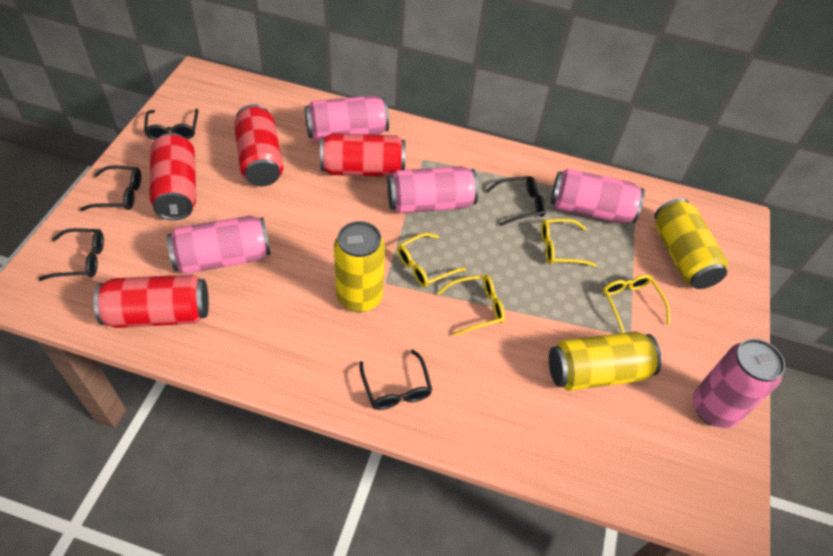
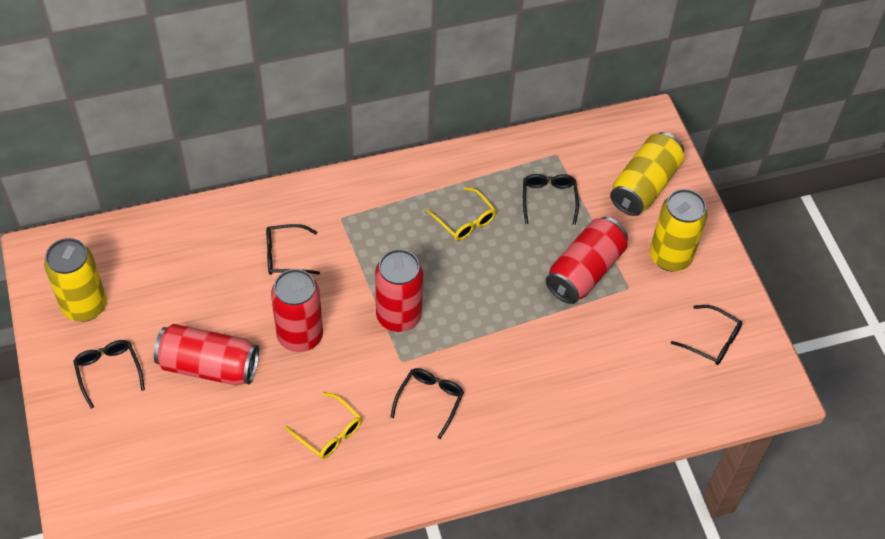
pink can: 5 -> 0
yellow glasses: 4 -> 2

